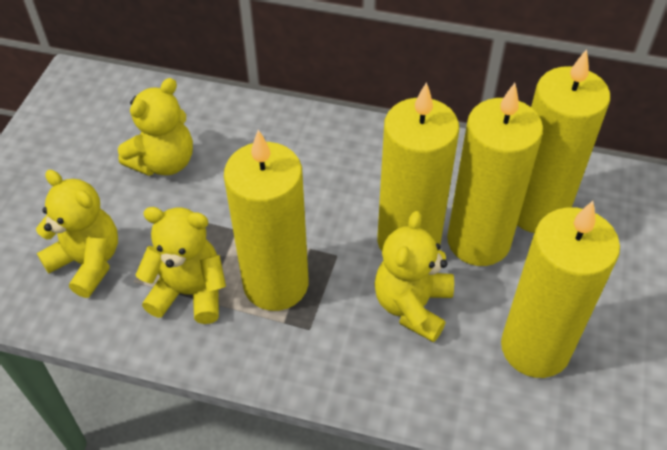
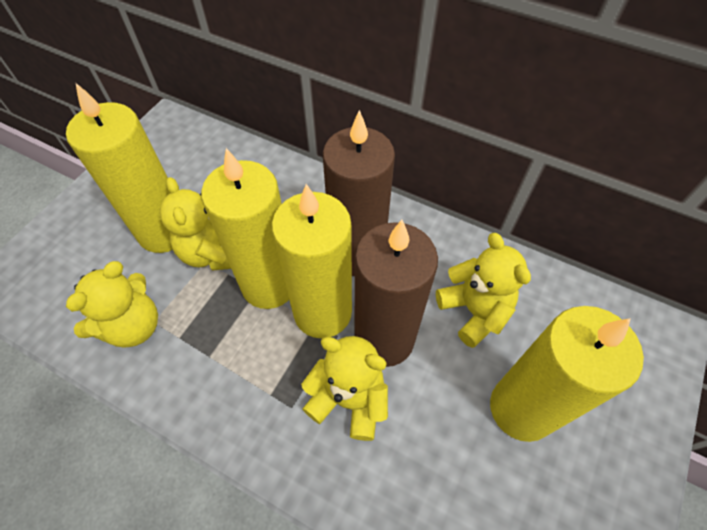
brown candle: 0 -> 2
yellow candle: 5 -> 4

